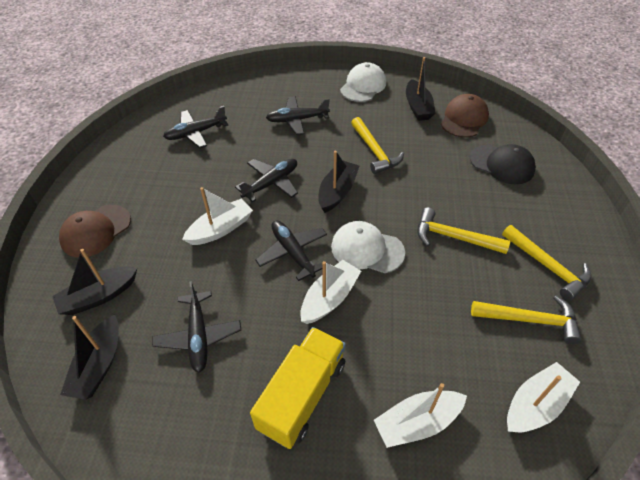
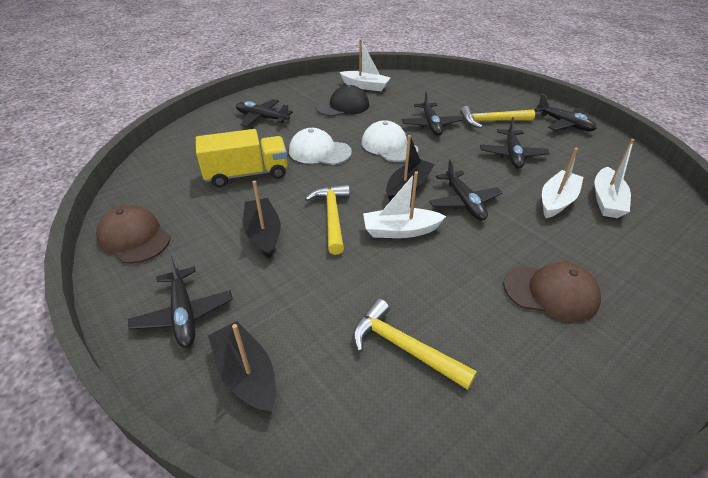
black boat: 4 -> 3
black plane: 5 -> 6
yellow hammer: 4 -> 3

